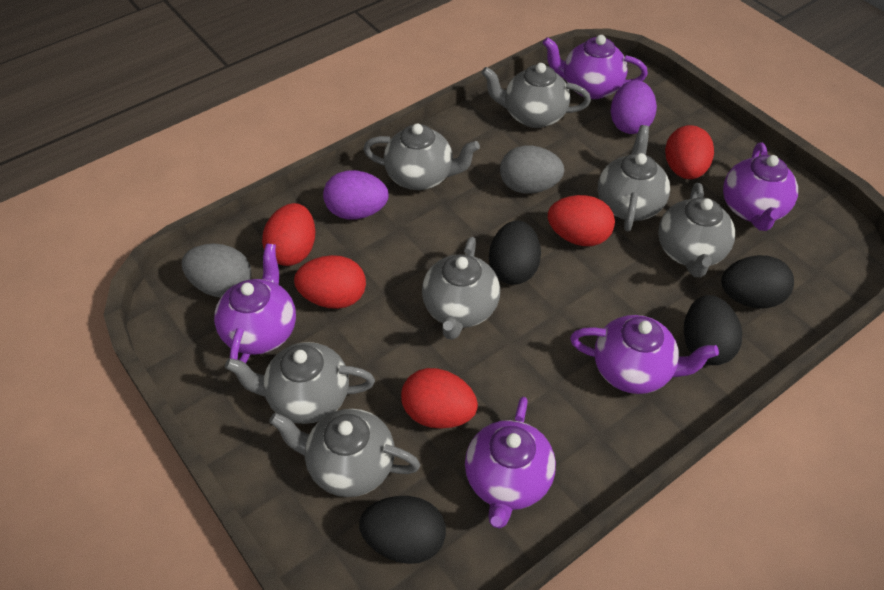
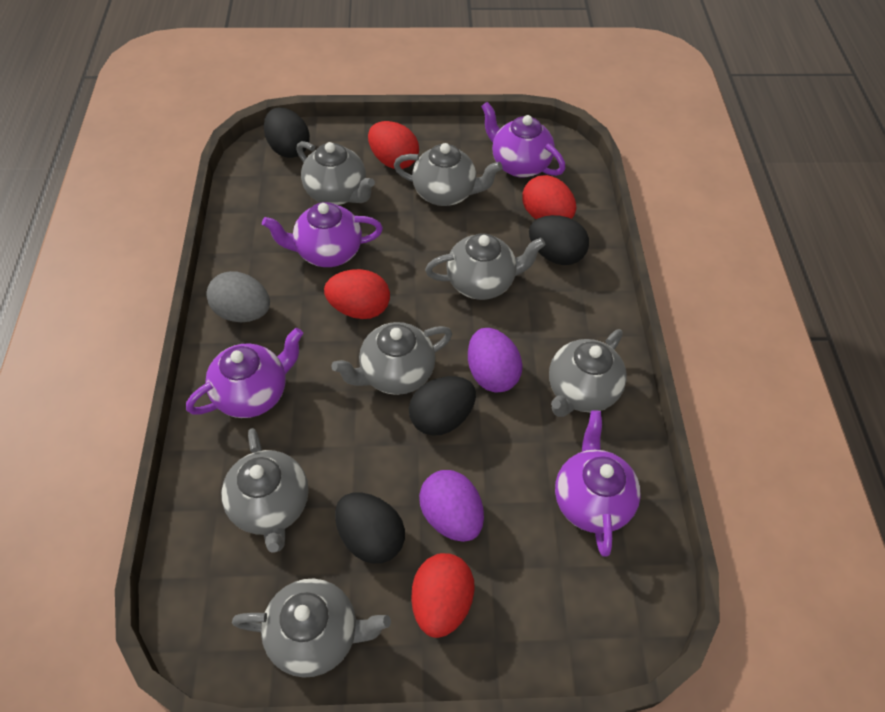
grey egg: 2 -> 1
purple teapot: 5 -> 4
red egg: 5 -> 4

